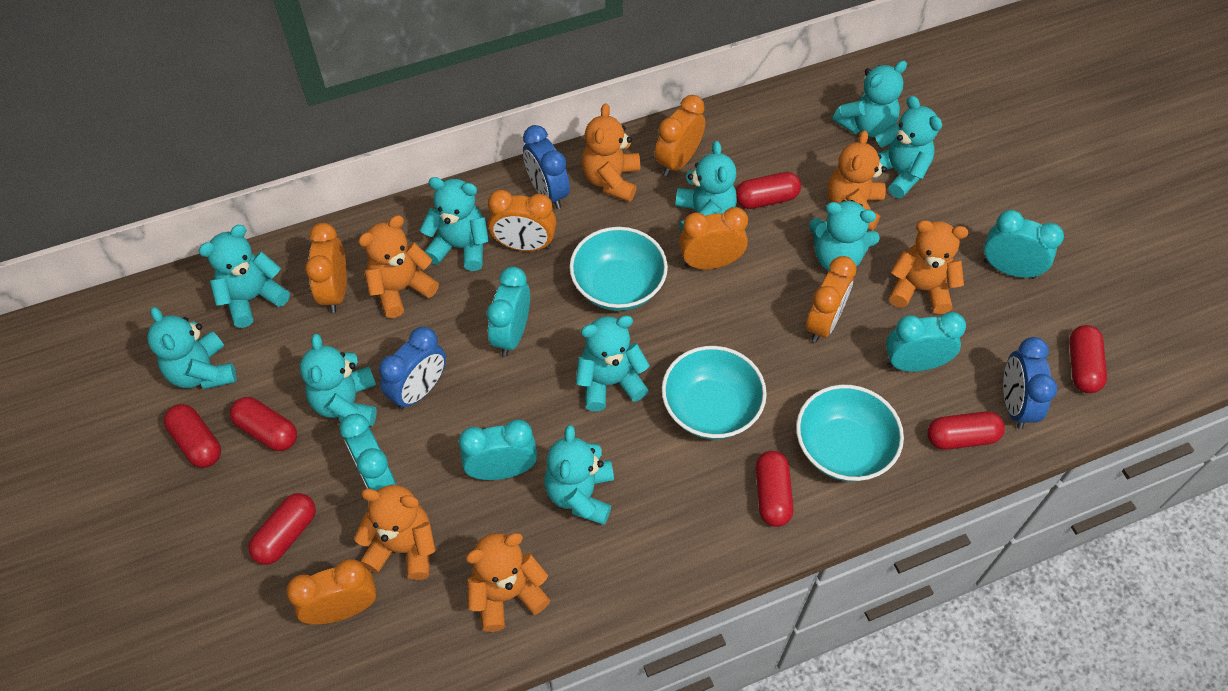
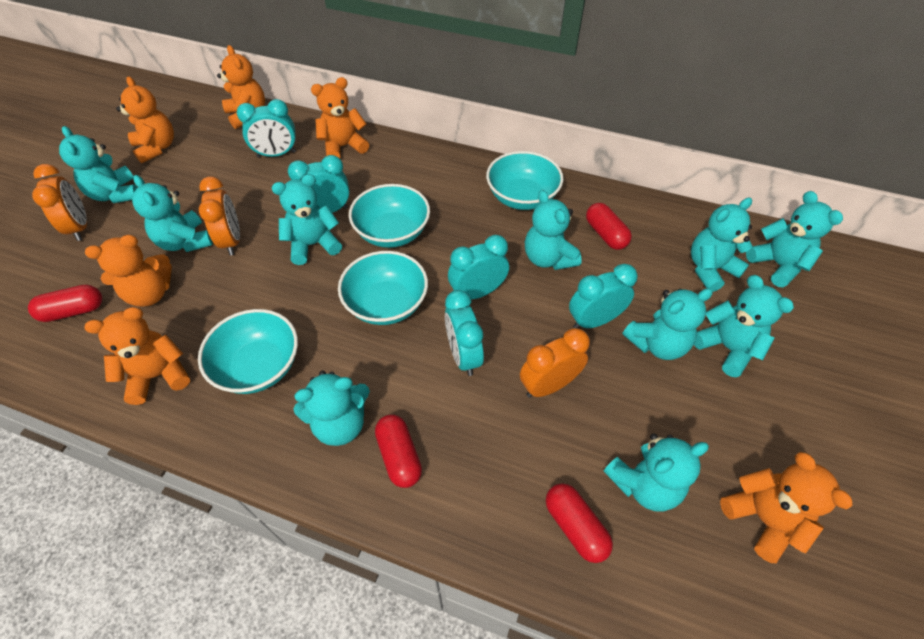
blue clock: 3 -> 0
orange clock: 6 -> 3
red capsule: 7 -> 4
turquoise bowl: 3 -> 4

